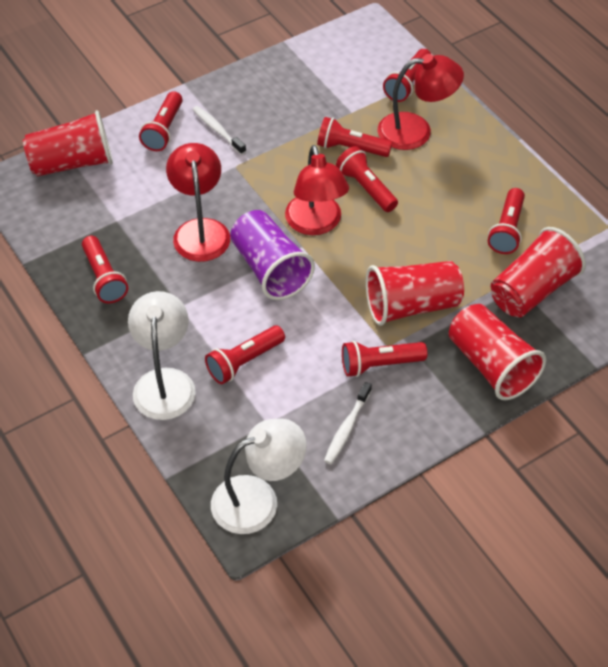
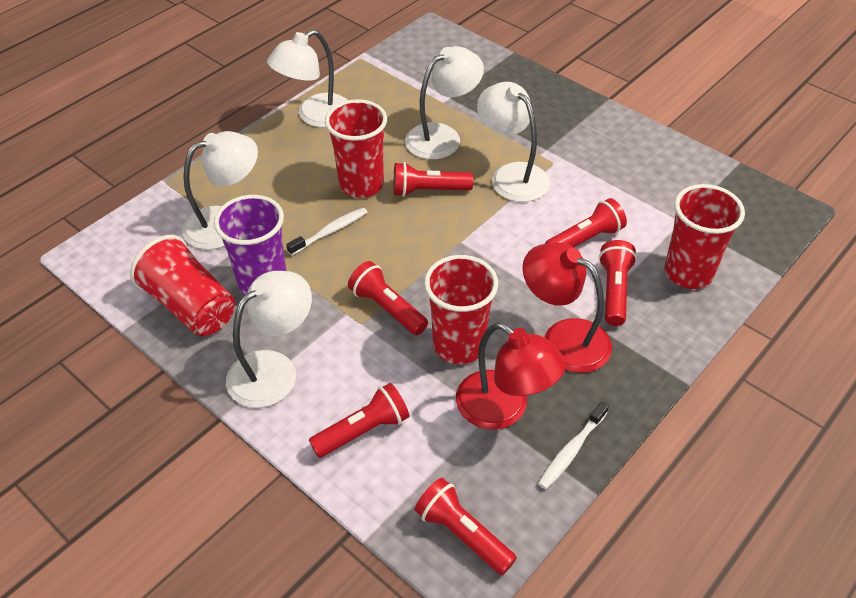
red flashlight: 8 -> 6
red lamp: 3 -> 2
white lamp: 2 -> 5

